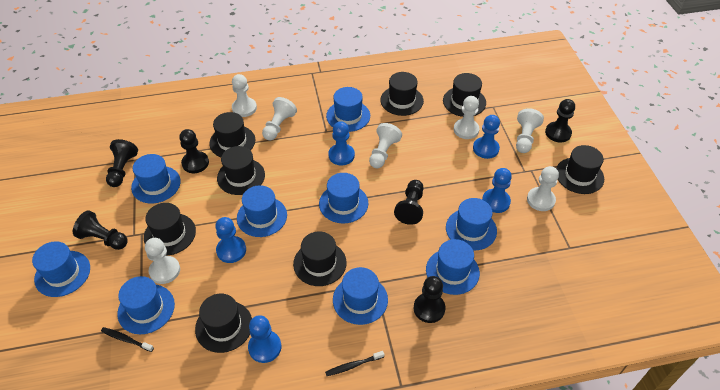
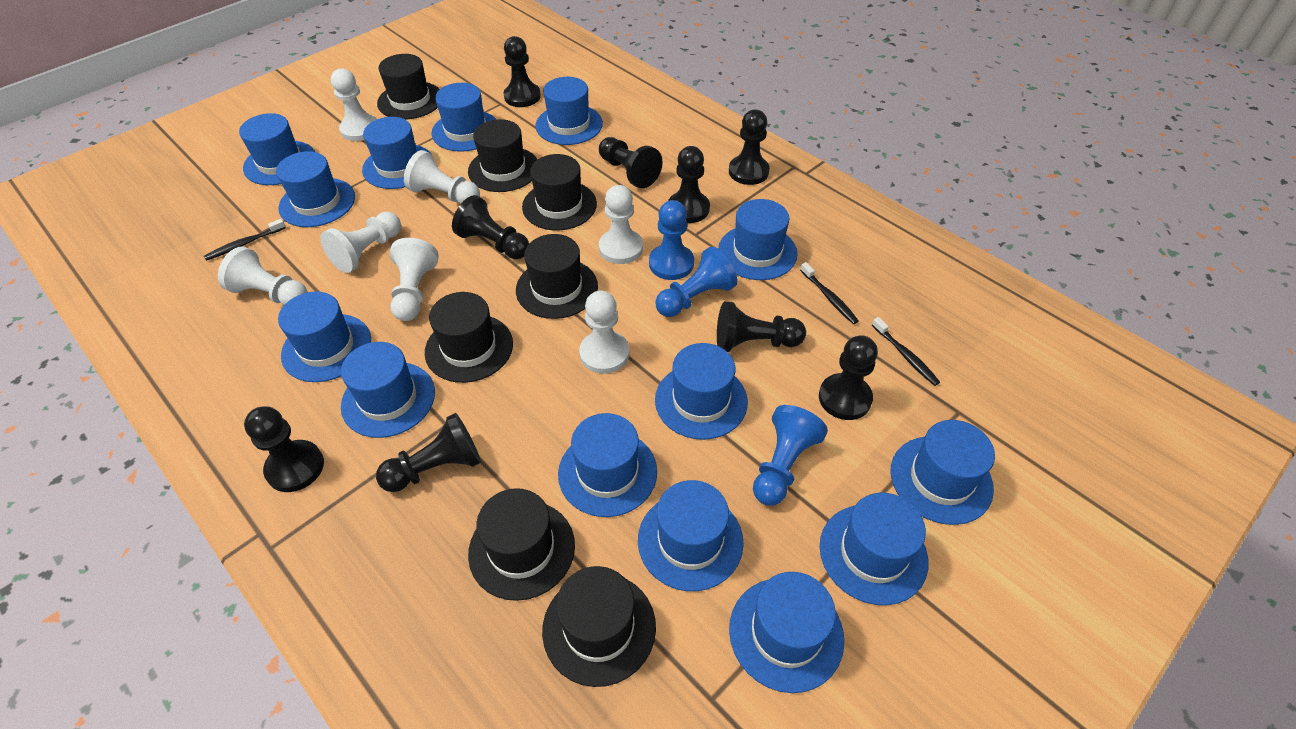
black hat: 8 -> 7
black pawn: 6 -> 9
black toothbrush: 2 -> 3
blue hat: 9 -> 14
blue pawn: 5 -> 3

